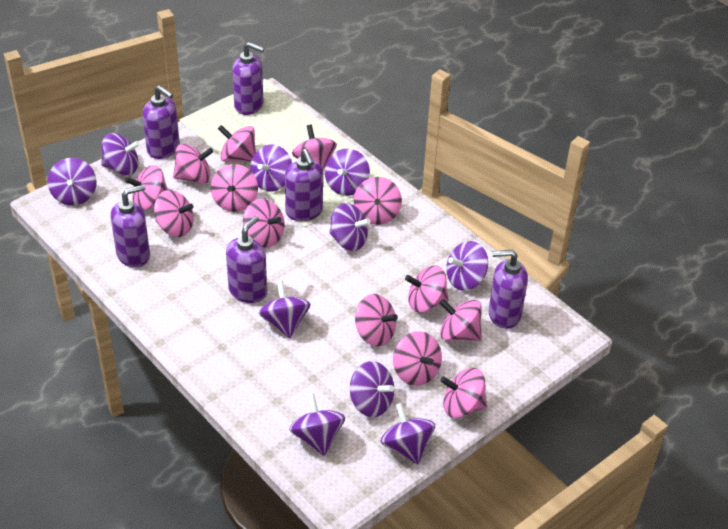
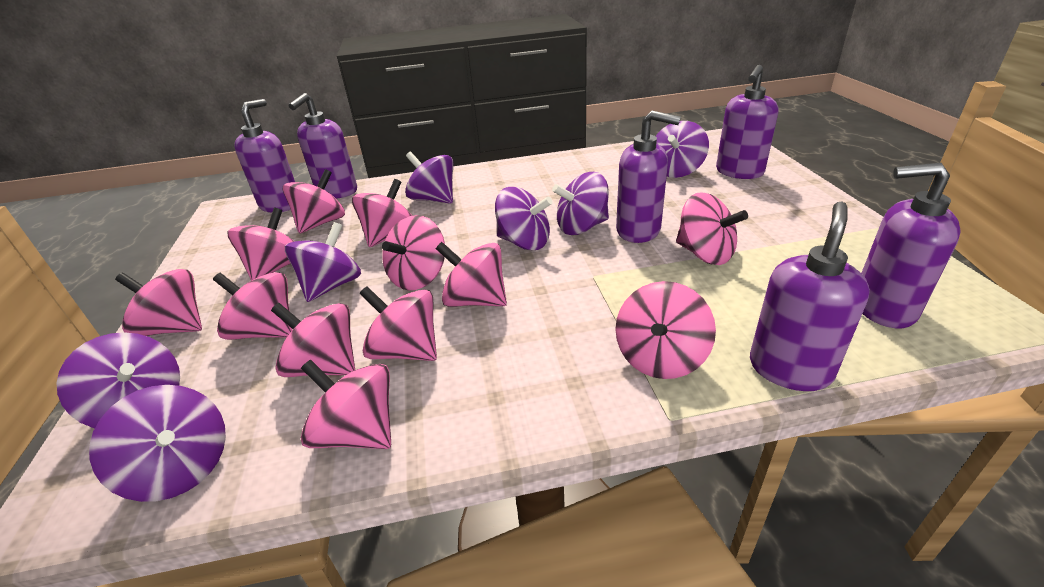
pink spinning top: 13 -> 12
purple spinning top: 10 -> 7

